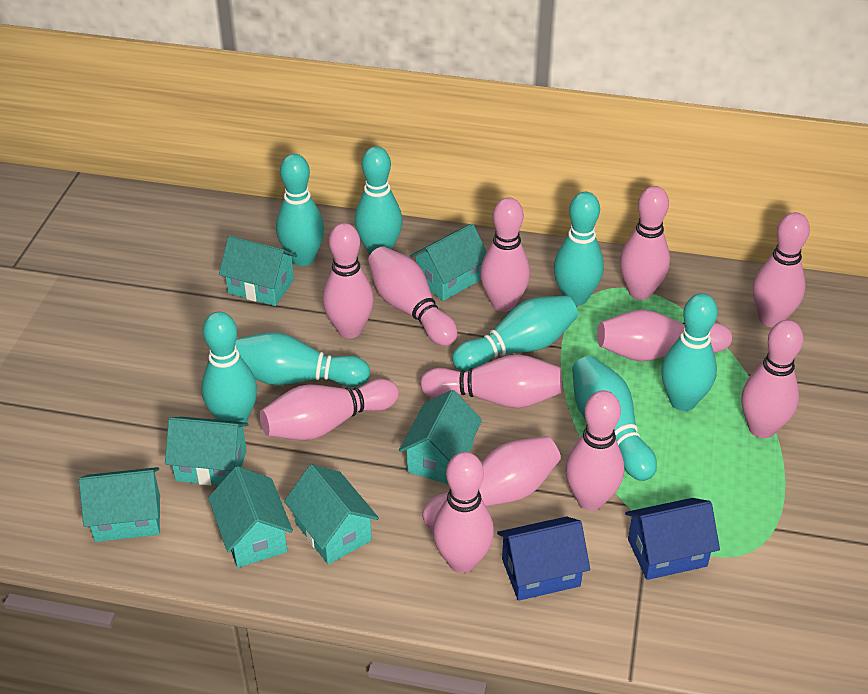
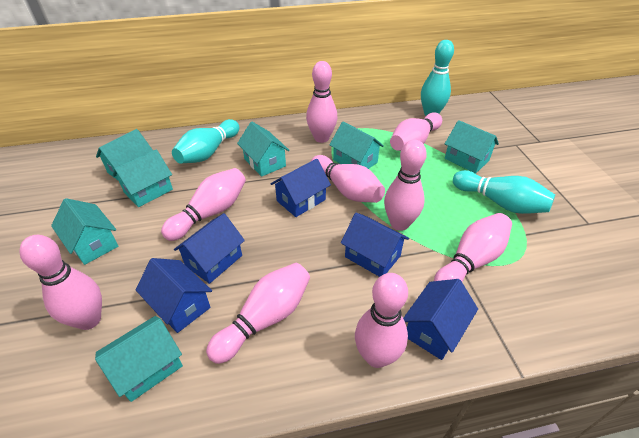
blue house: 2 -> 5
pink bowling pin: 12 -> 9
turquoise bowling pin: 8 -> 3

